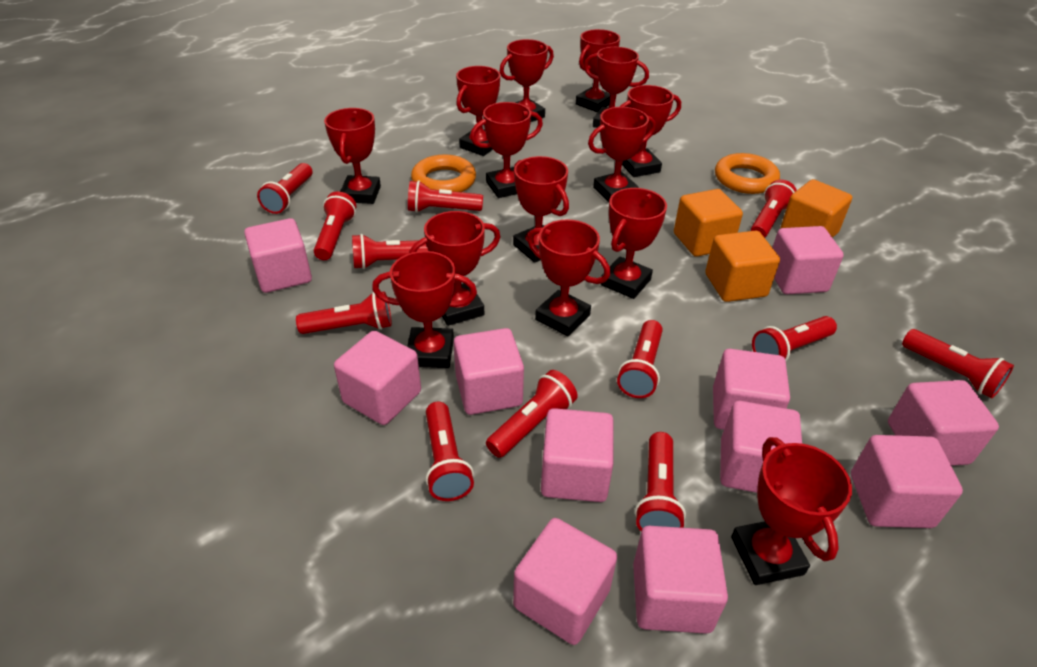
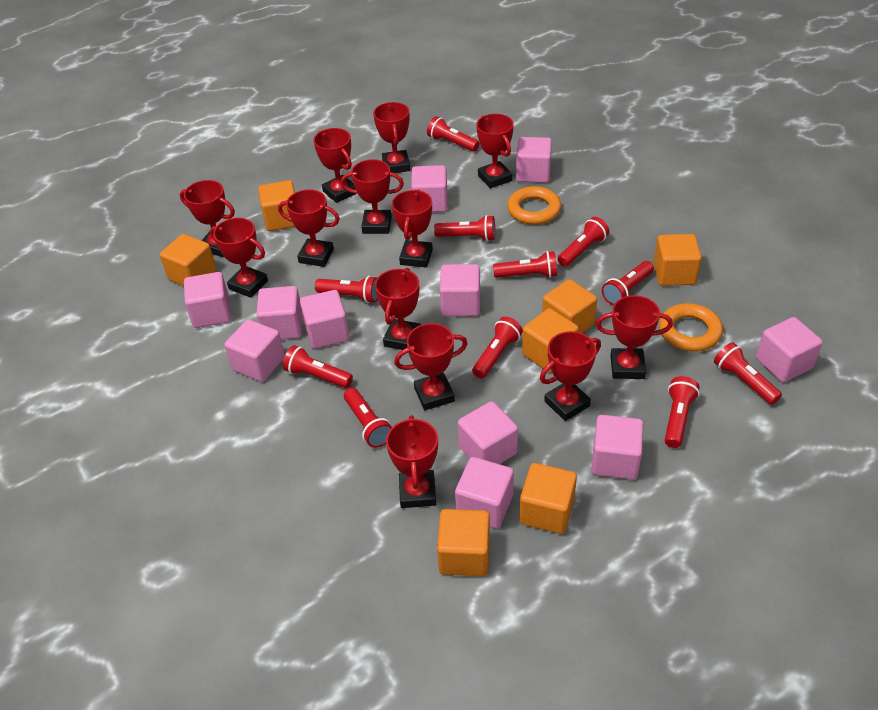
orange cube: 3 -> 7
red flashlight: 12 -> 11
red trophy: 14 -> 13

